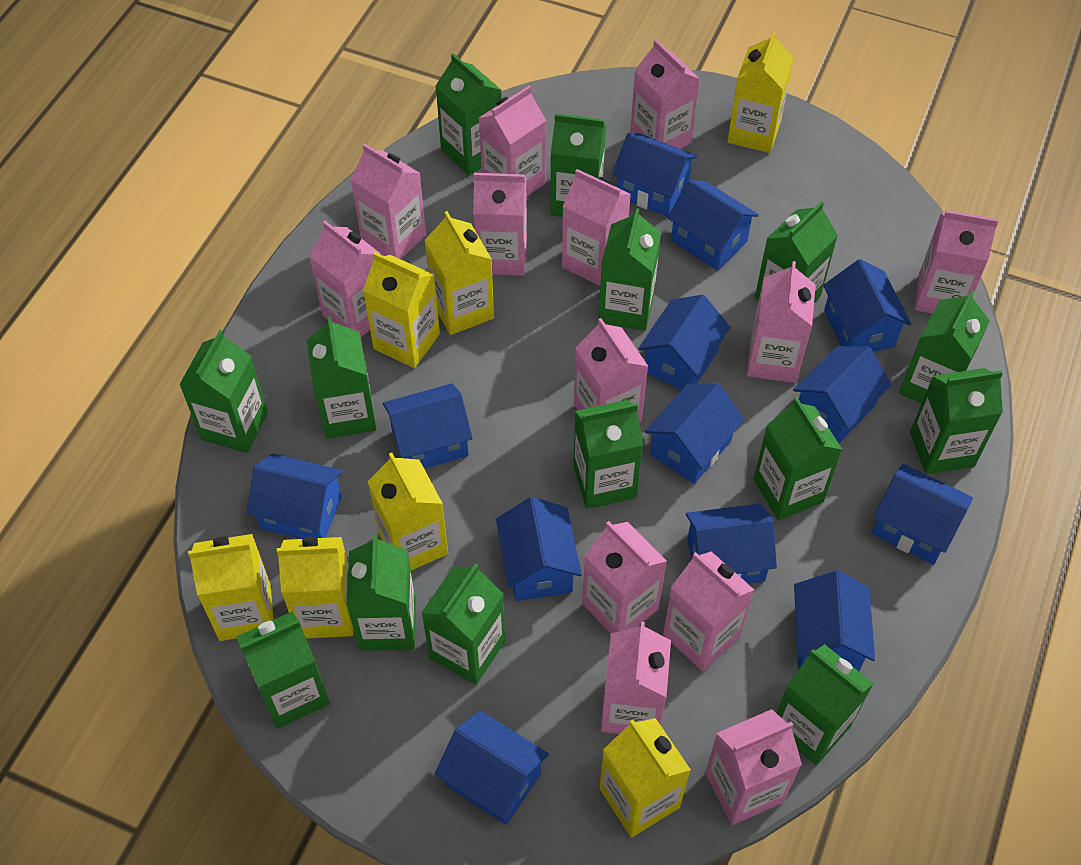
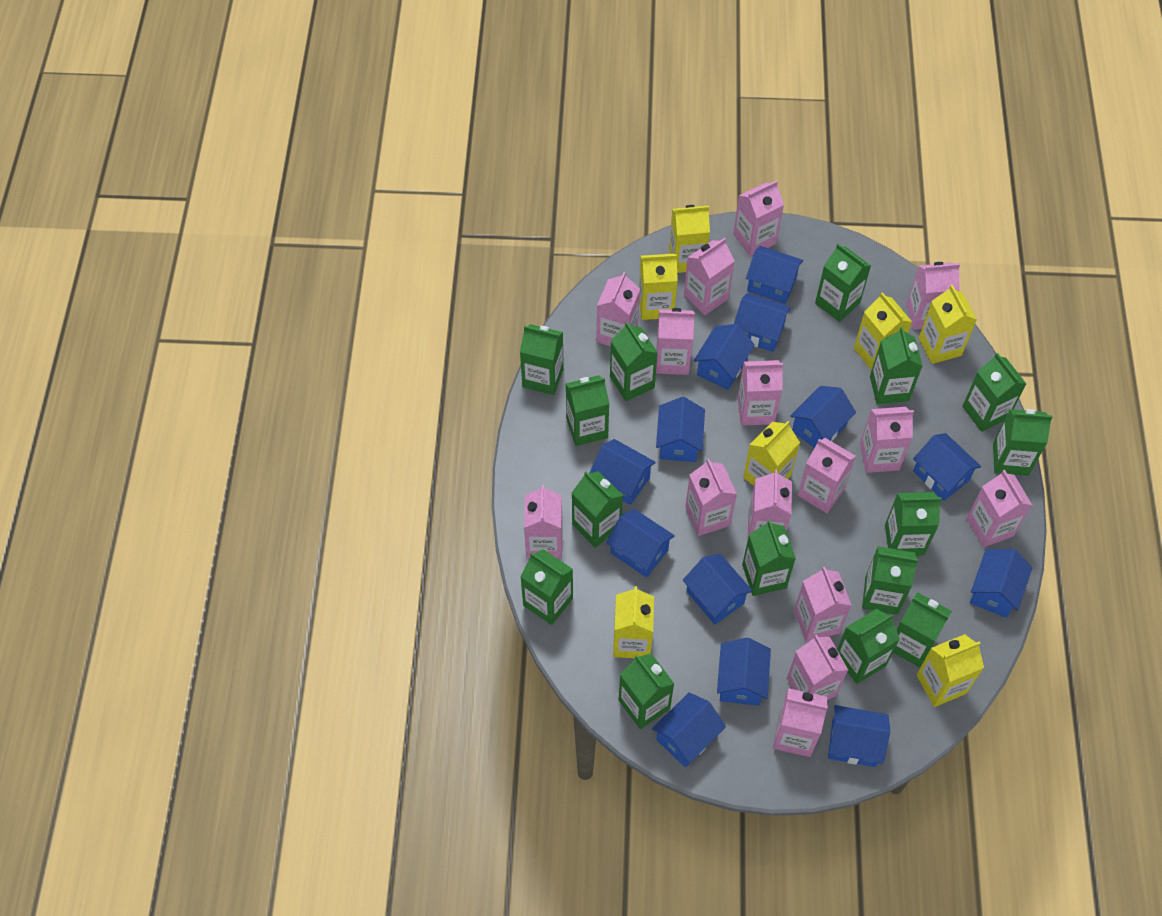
green carton: 14 -> 15
pink carton: 13 -> 15

